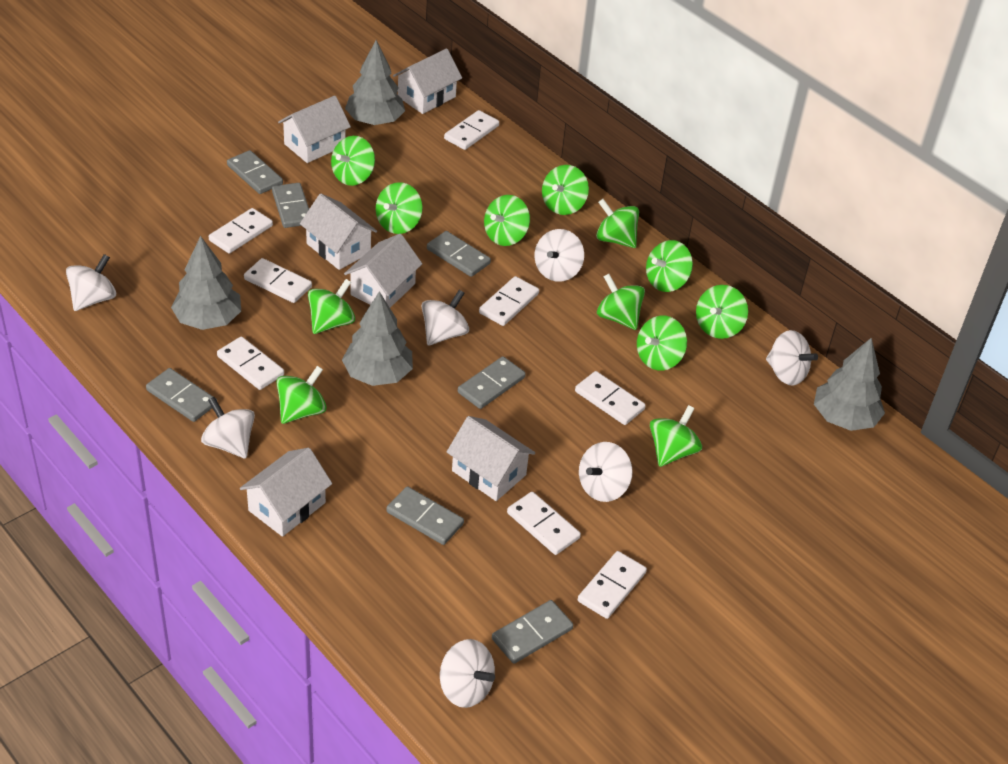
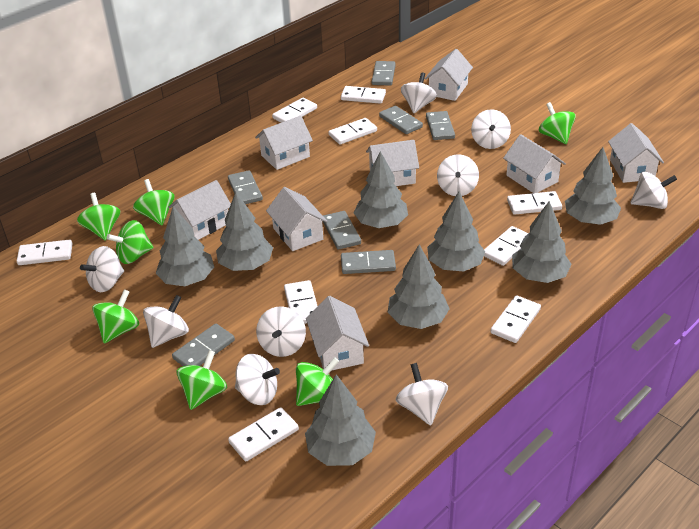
green spinning top: 12 -> 7
grey tree: 4 -> 8
white domino: 8 -> 9
white house: 6 -> 8
white spinning top: 7 -> 9

